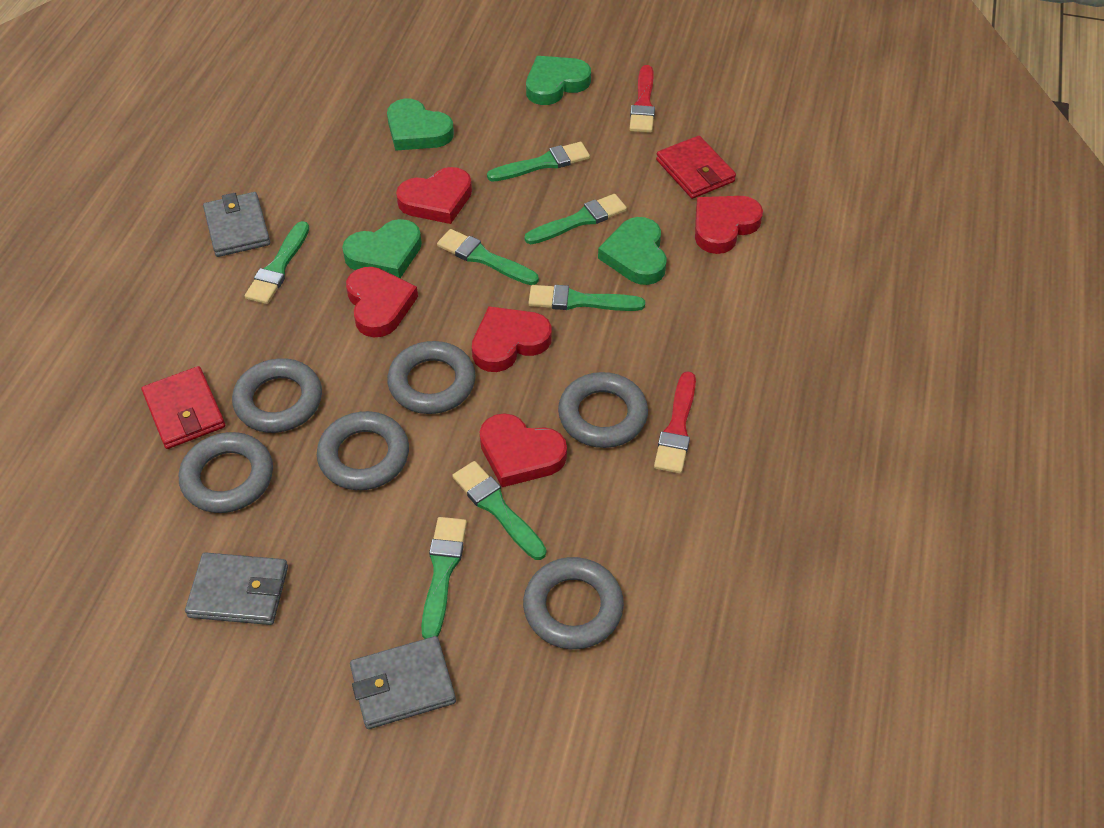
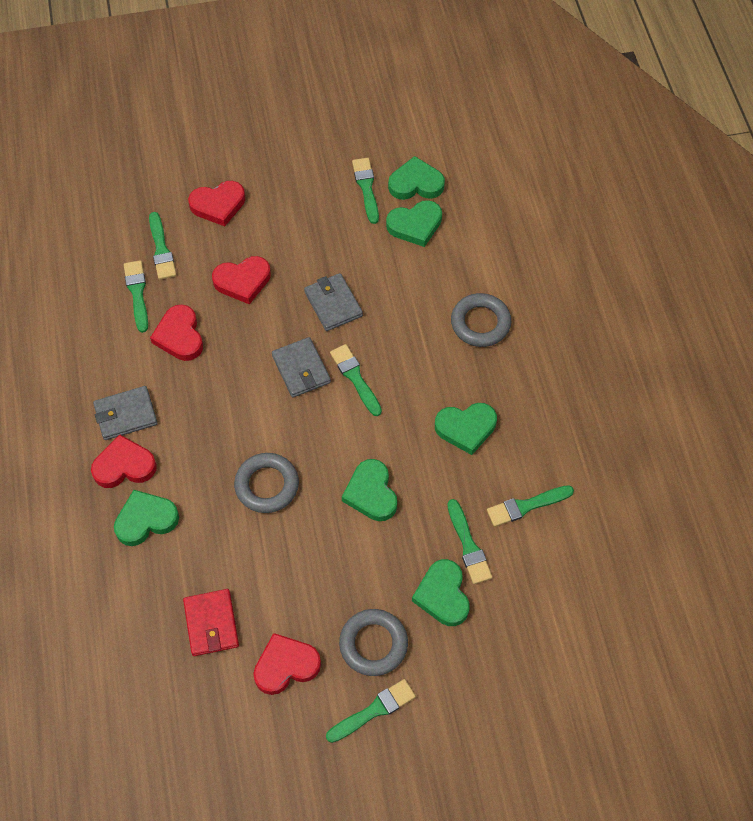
green heart: 4 -> 6
grey ring: 6 -> 3
red brush: 2 -> 0
red wallet: 2 -> 1

